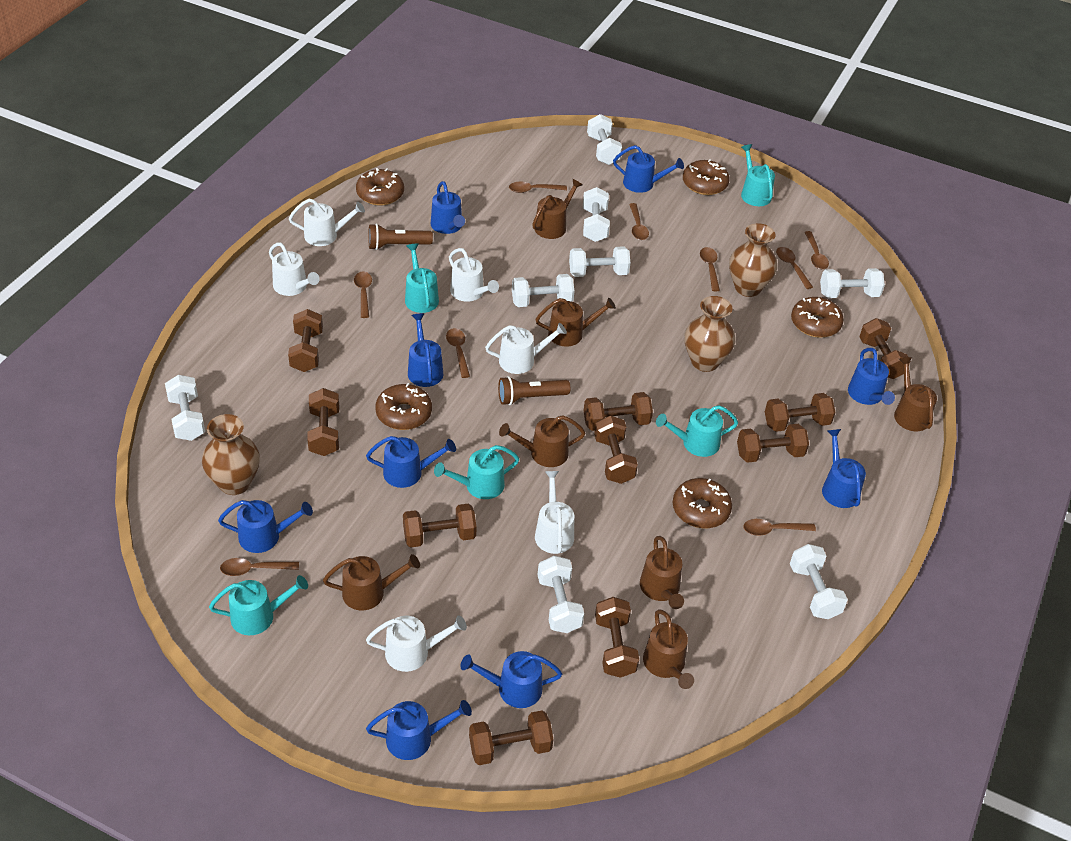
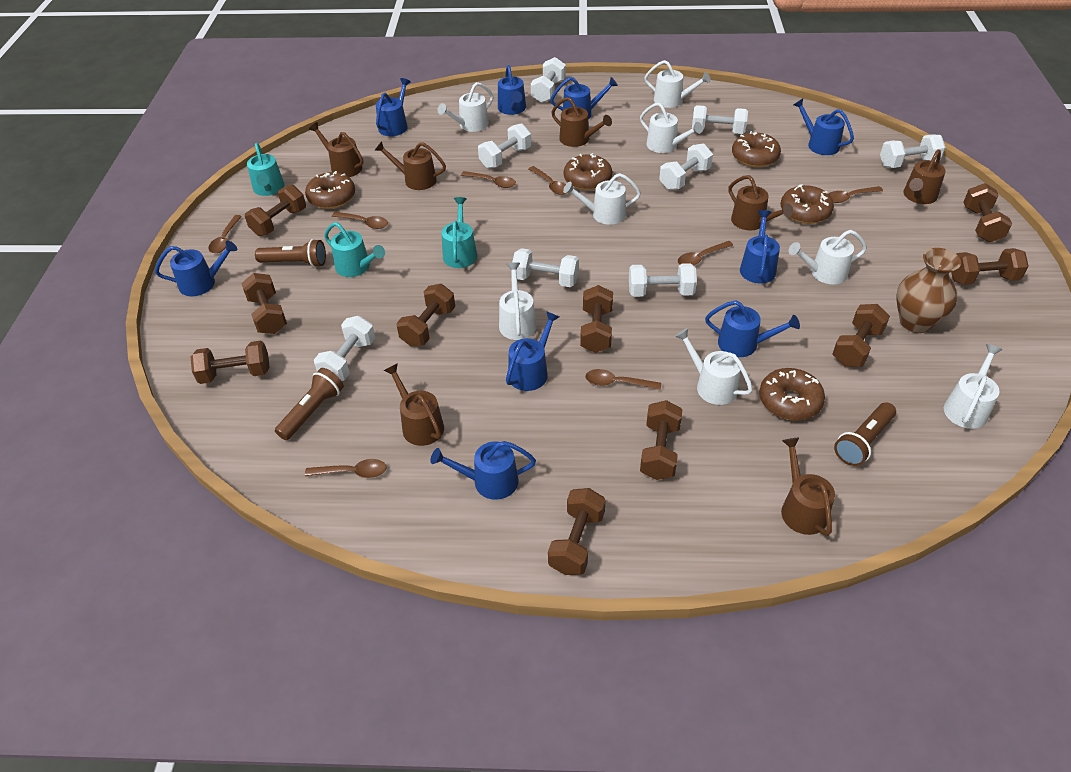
brown flashlight: 2 -> 3
brown spoon: 9 -> 8
brown vase: 3 -> 1
turquoise watering can: 5 -> 3
white watering can: 6 -> 8

